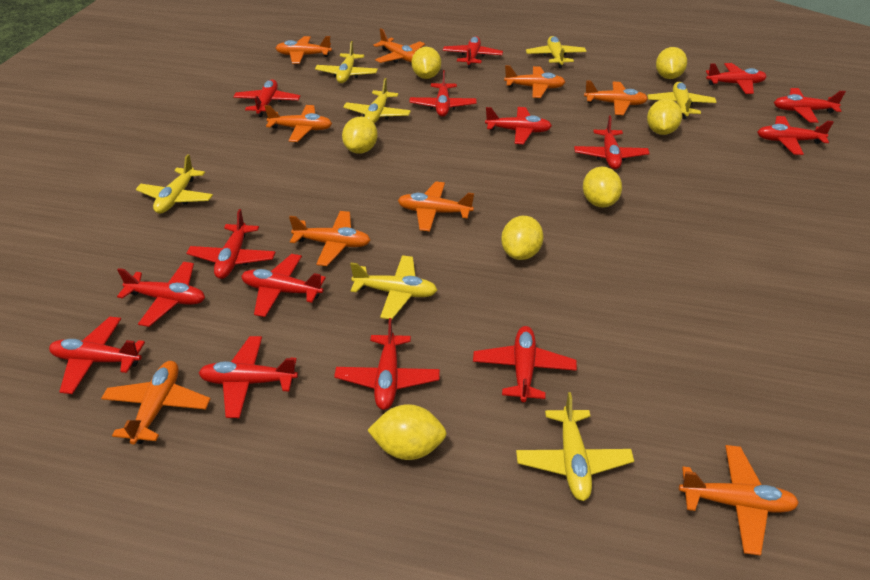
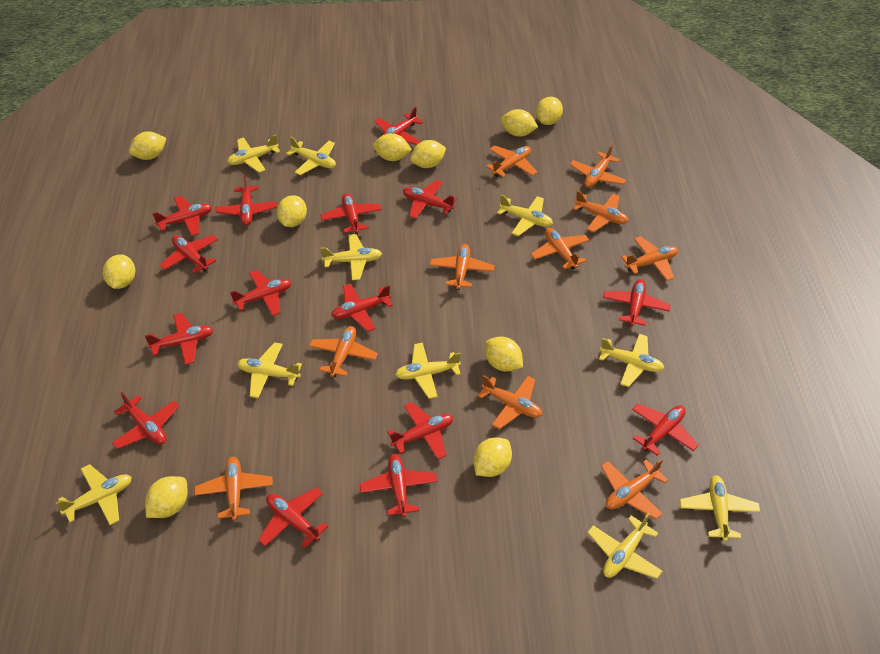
orange plane: 9 -> 10
yellow lemon: 7 -> 10
yellow plane: 7 -> 10

